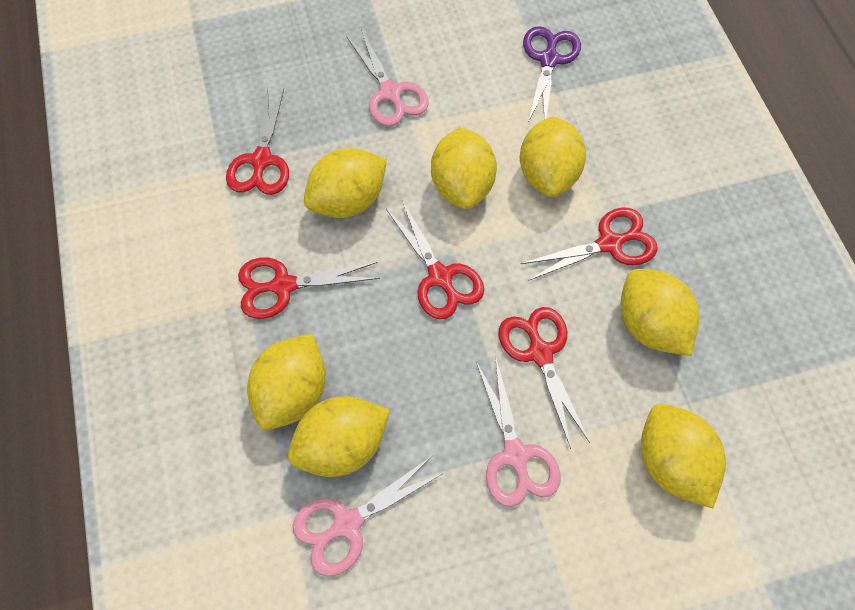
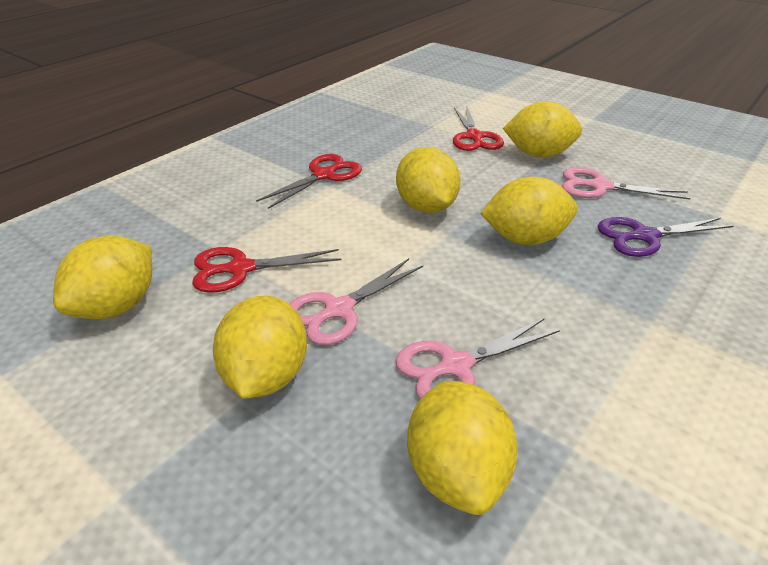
red scissors: 5 -> 3
yellow lemon: 7 -> 6

